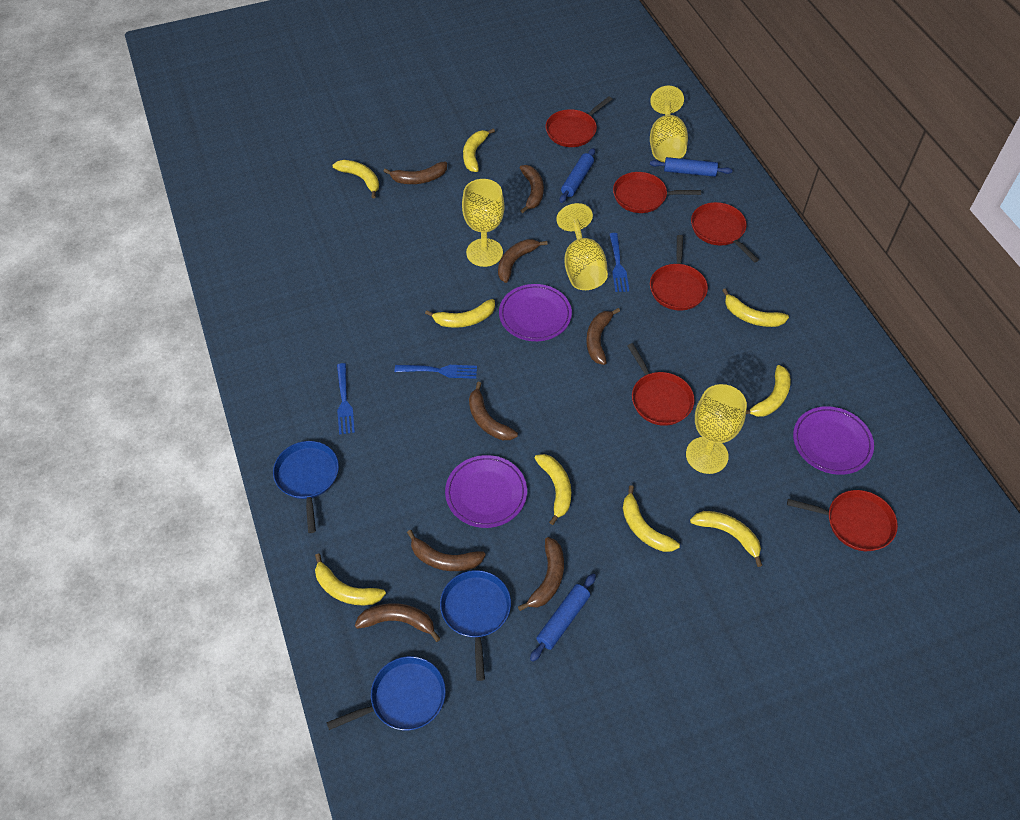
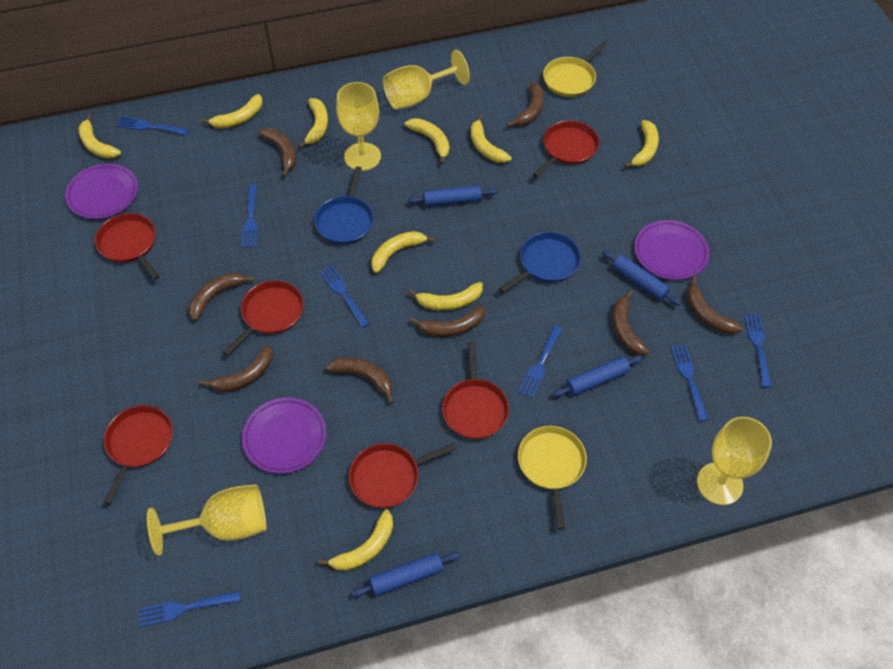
blue fork: 3 -> 7
blue pan: 3 -> 2
blue rolling pin: 3 -> 4
yellow pan: 0 -> 2

